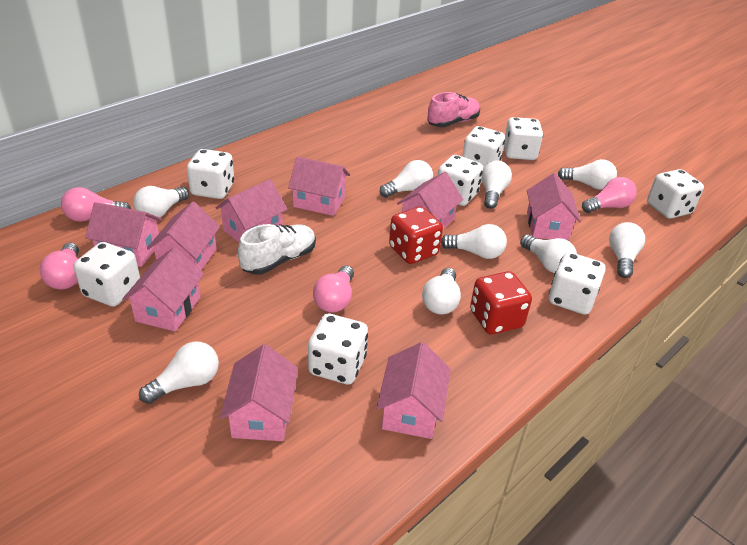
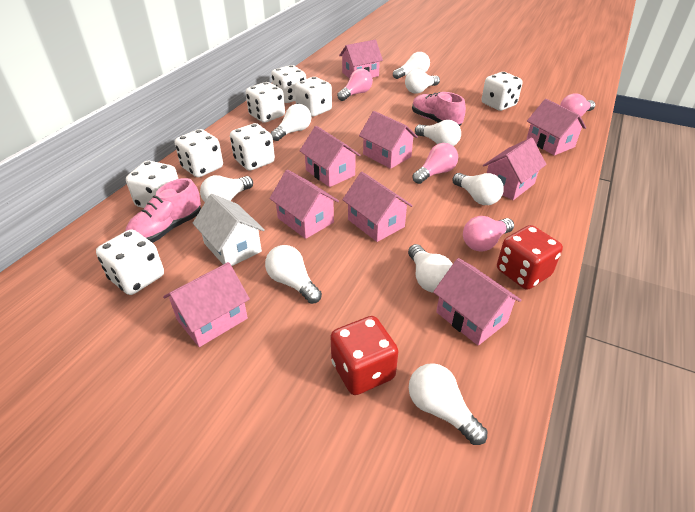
pink shoe: 1 -> 2
white house: 0 -> 1
white shoe: 1 -> 0

